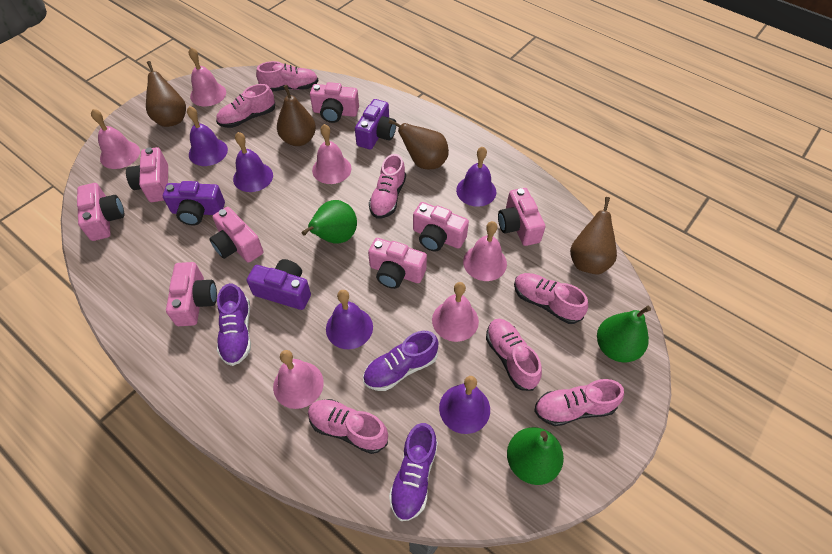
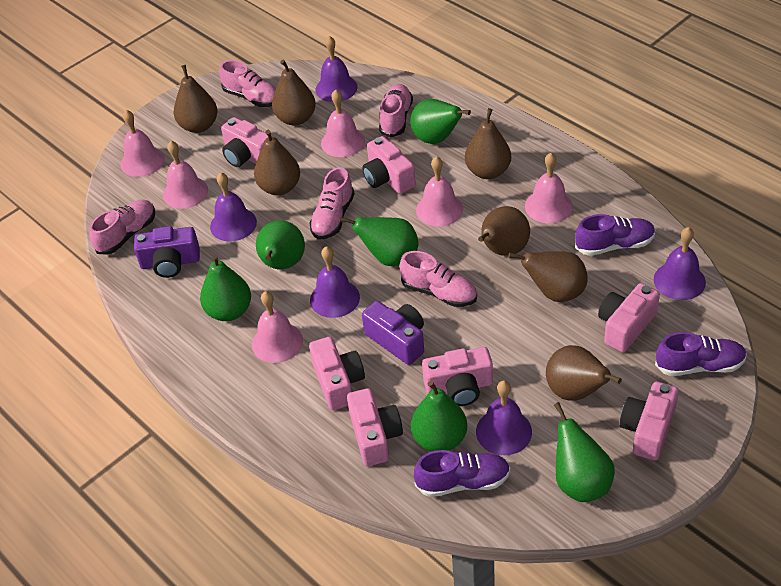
brown pear: 4 -> 7
green pear: 3 -> 6
pink camera: 8 -> 7
pink shoe: 7 -> 5
purple camera: 3 -> 2

